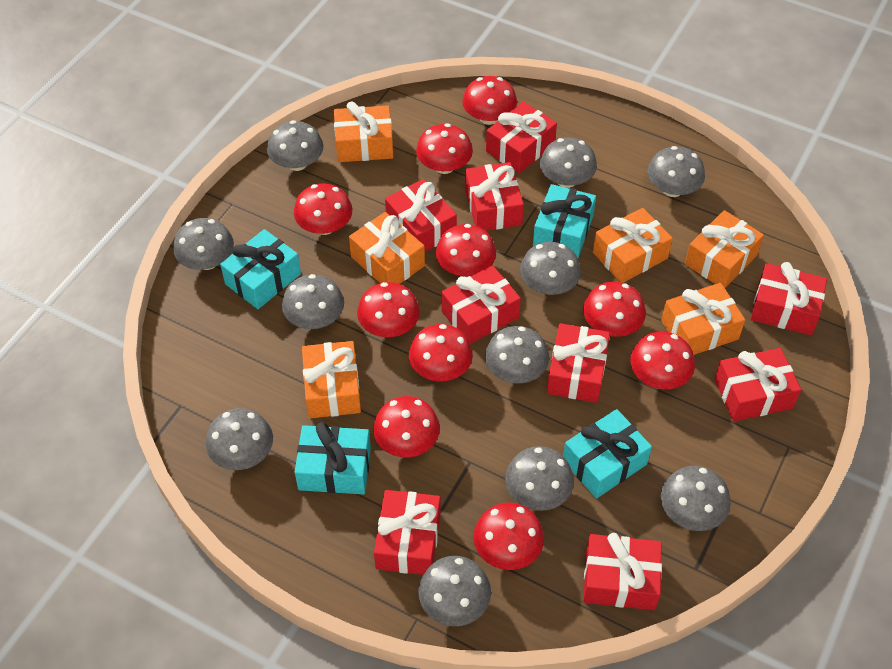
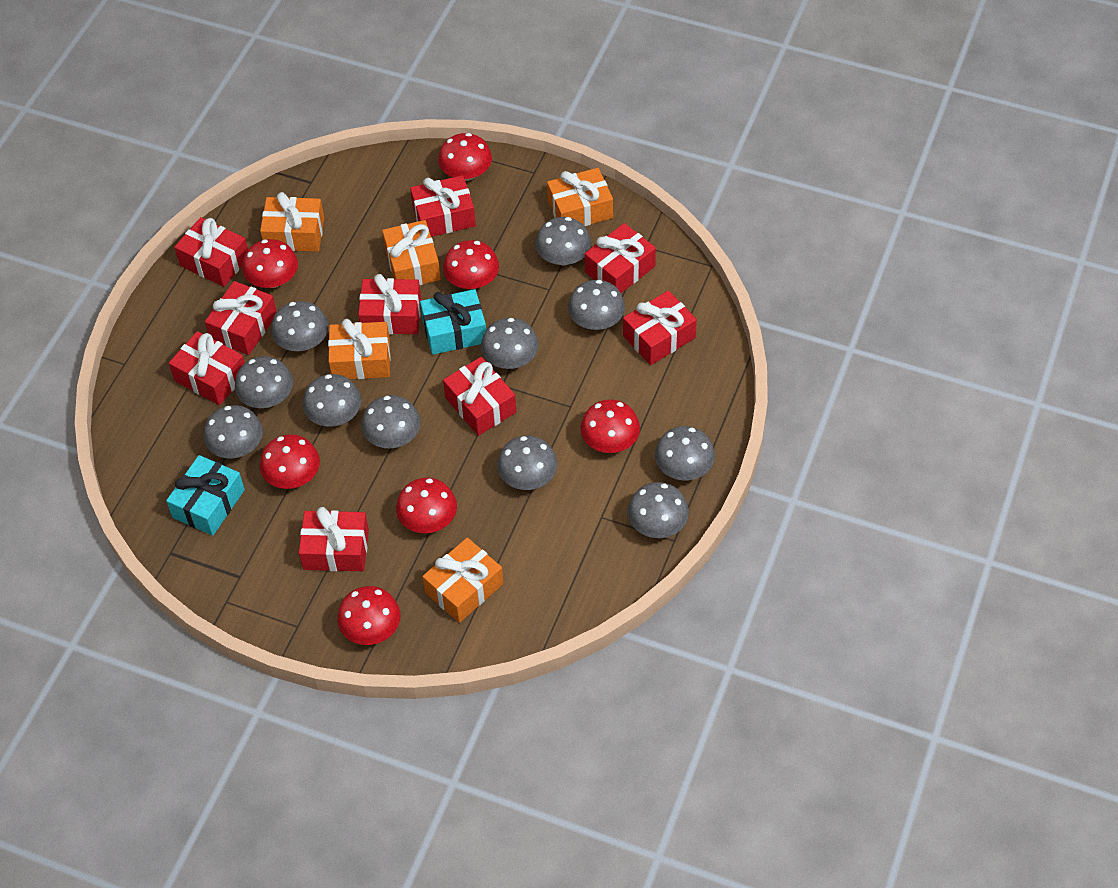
orange gift: 6 -> 5
red mushroom: 10 -> 7
turquoise gift: 4 -> 2

